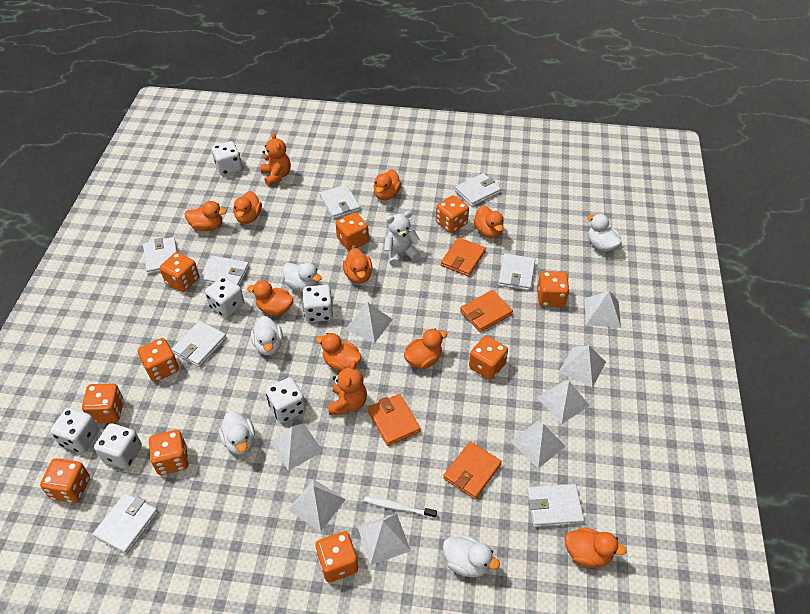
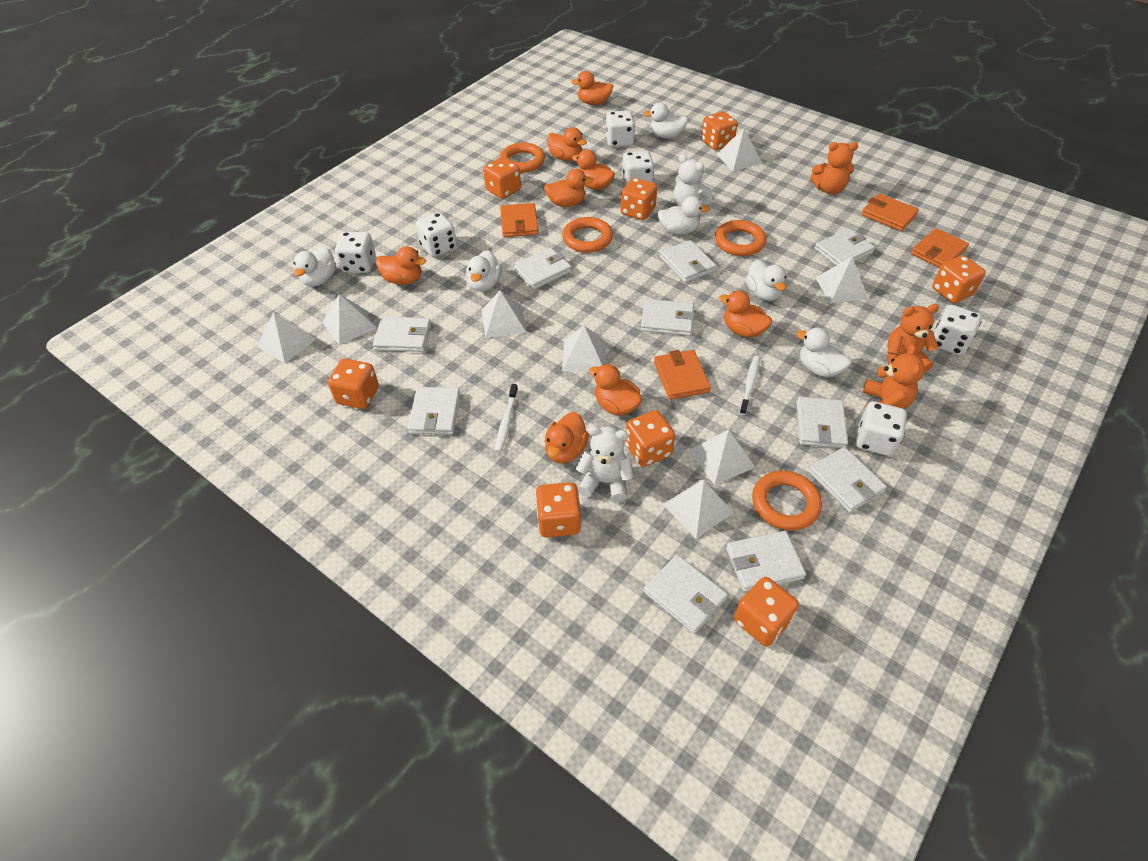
orange dice: 10 -> 8
orange duck: 9 -> 8
orange ring: 0 -> 4
orange teddy bear: 2 -> 3
white duck: 5 -> 6
white teddy bear: 1 -> 2
white toothbrush: 1 -> 2
white wallet: 8 -> 10

